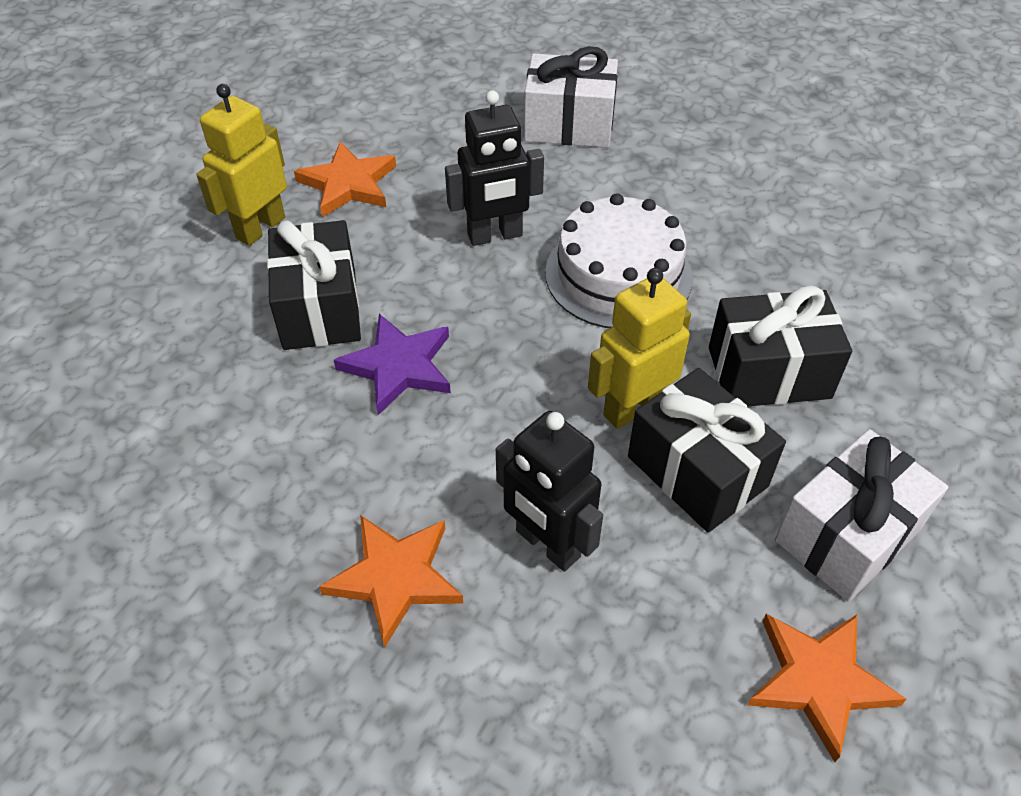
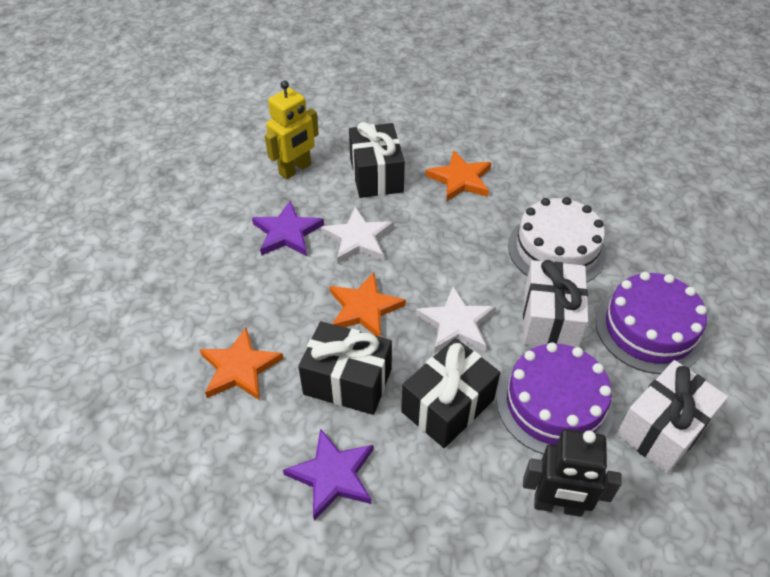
black robot: 2 -> 1
purple cake: 0 -> 2
purple star: 1 -> 2
white star: 0 -> 2
yellow robot: 2 -> 1

